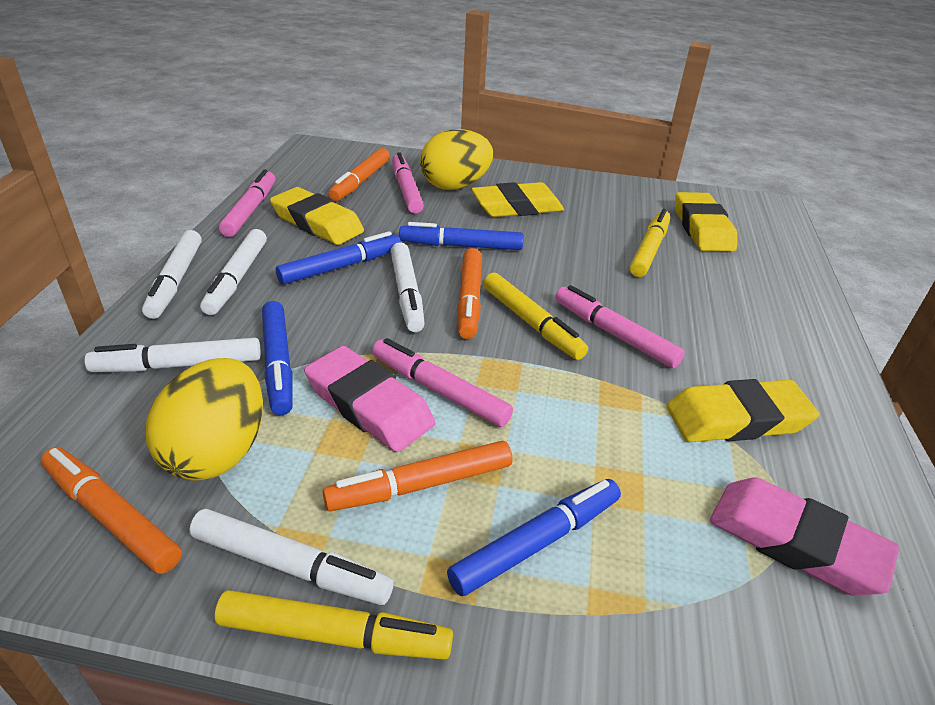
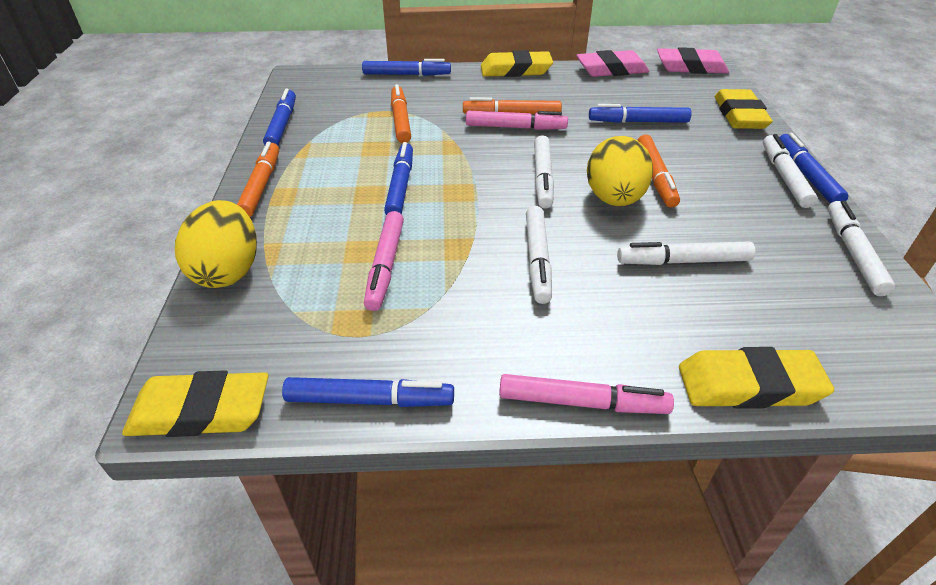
blue marker: 4 -> 6
pink marker: 4 -> 3
yellow marker: 3 -> 0

